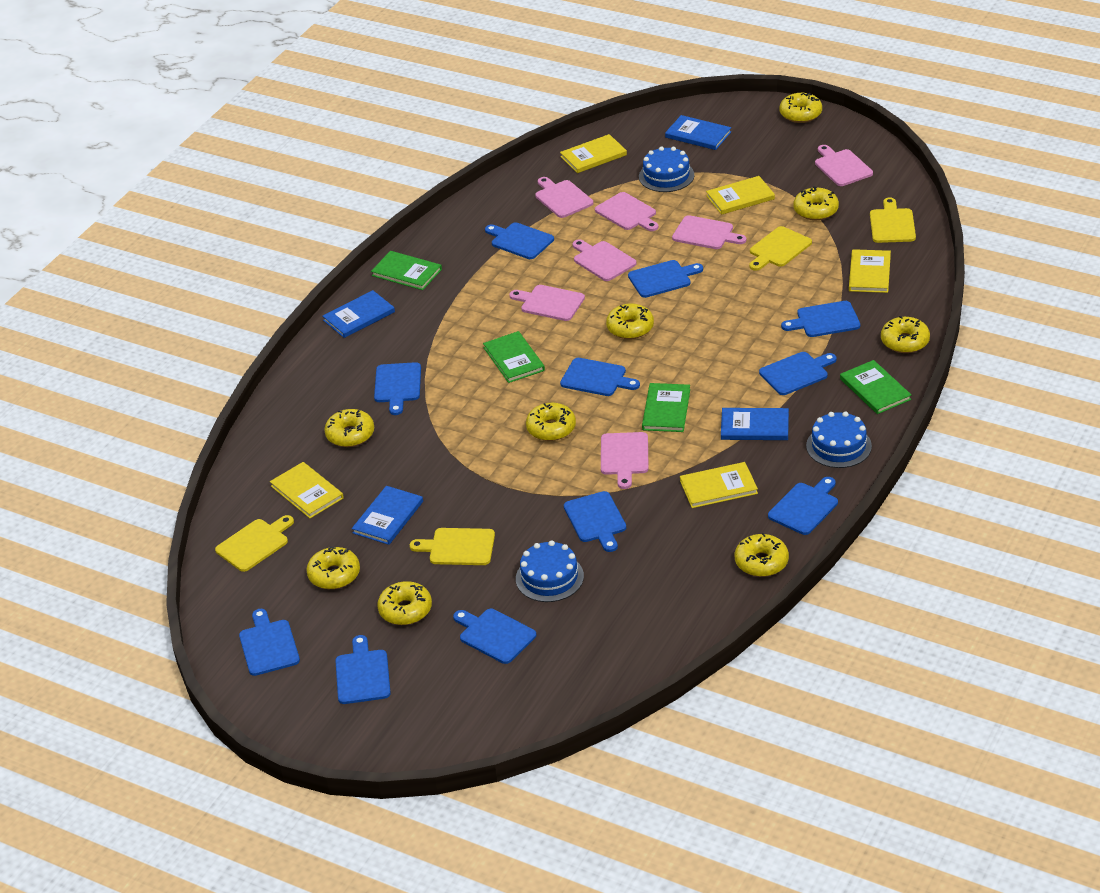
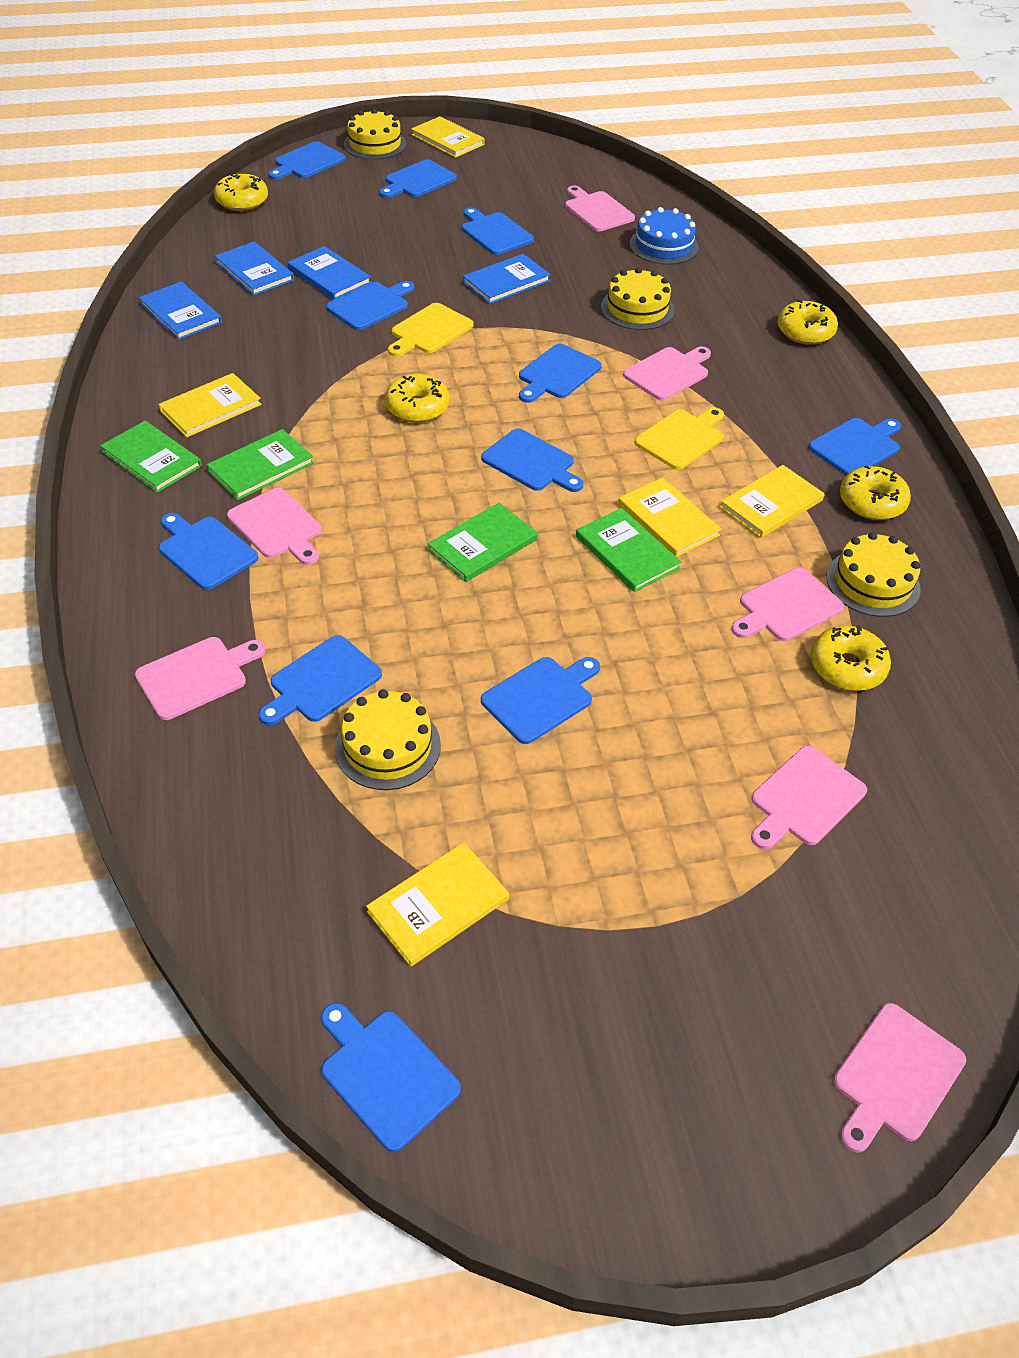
blue cake: 3 -> 1
yellow cake: 0 -> 4
yellow cutting board: 4 -> 2
yellow donut: 9 -> 5

